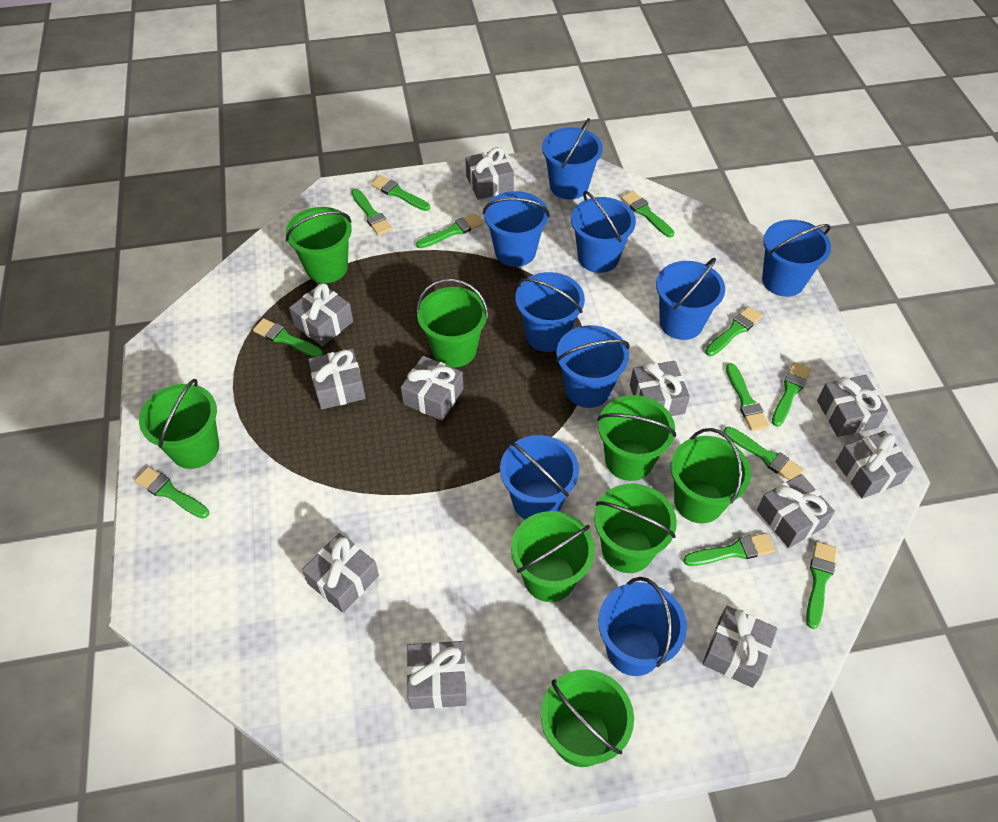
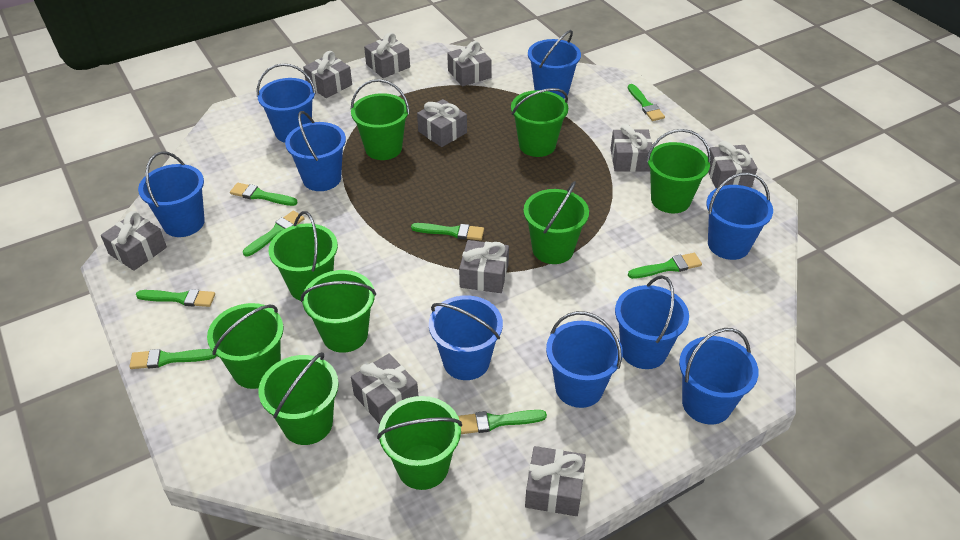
green brush: 12 -> 8
green bucket: 8 -> 9
grey gift: 11 -> 10

